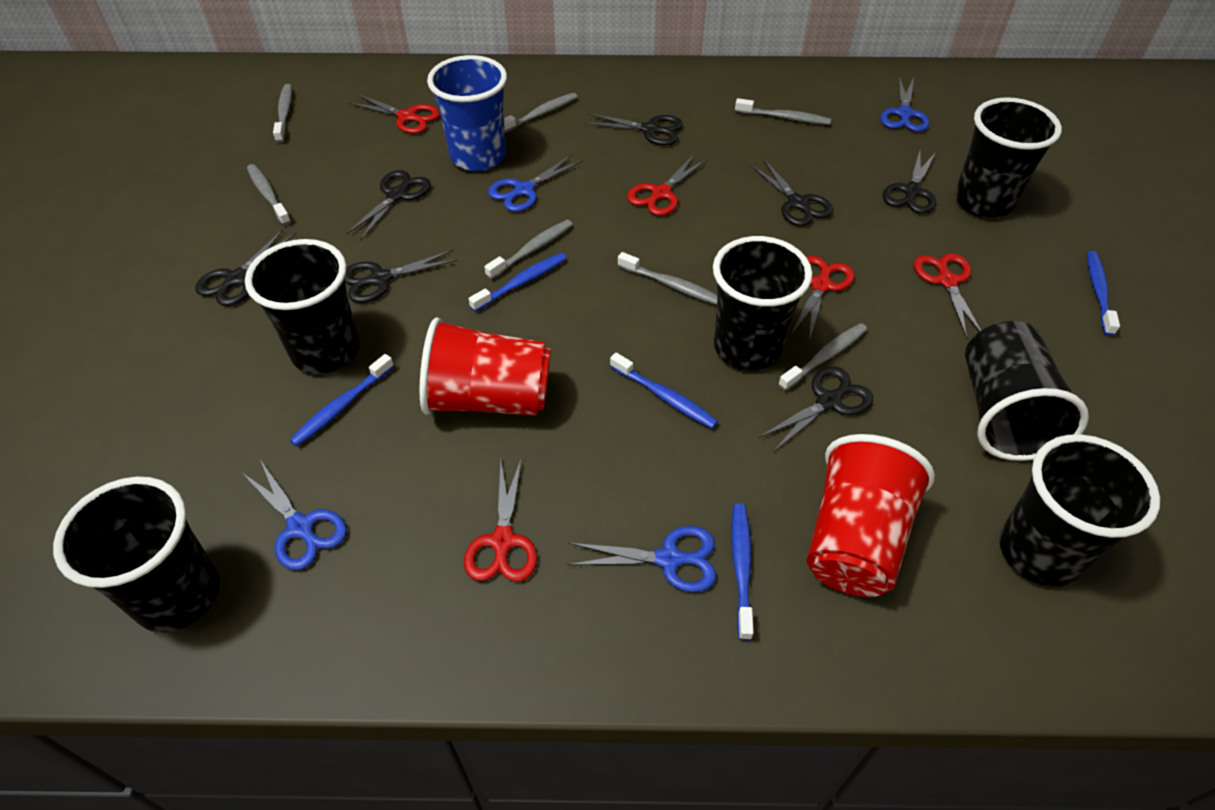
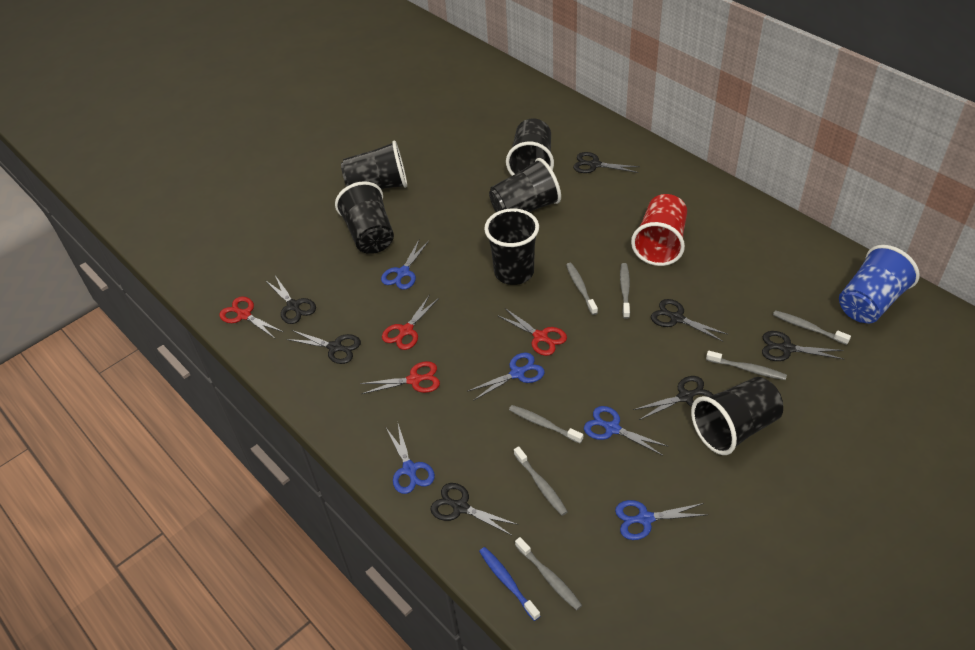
blue scissors: 4 -> 5
blue toothbrush: 5 -> 1
red cup: 2 -> 1
red scissors: 5 -> 4

